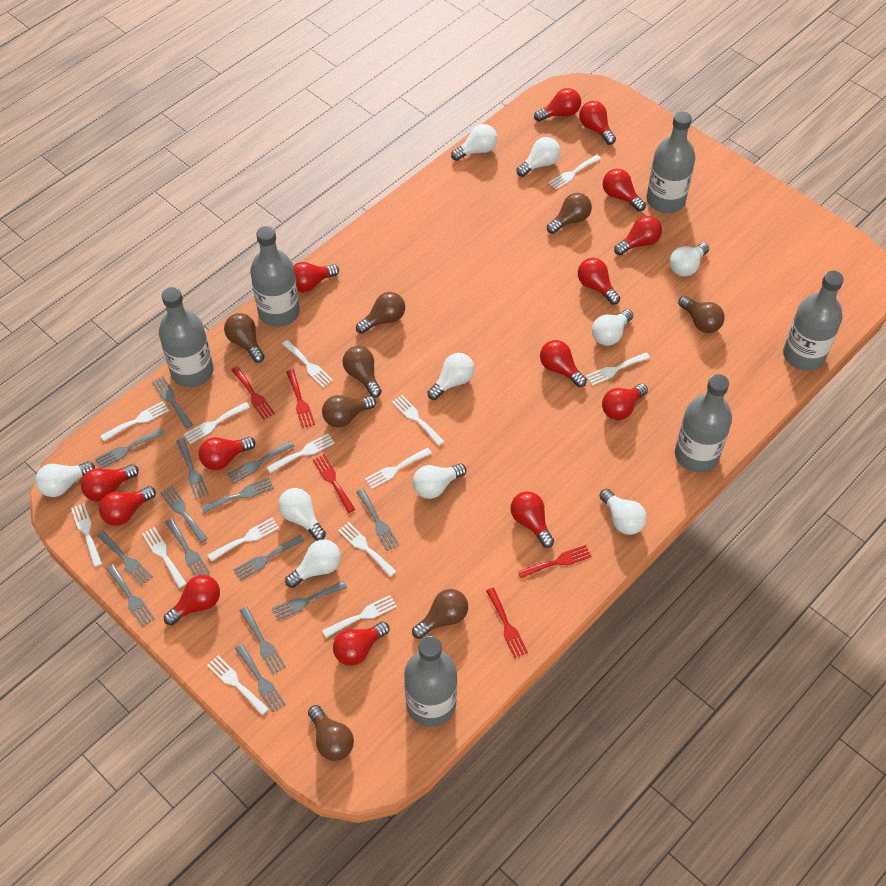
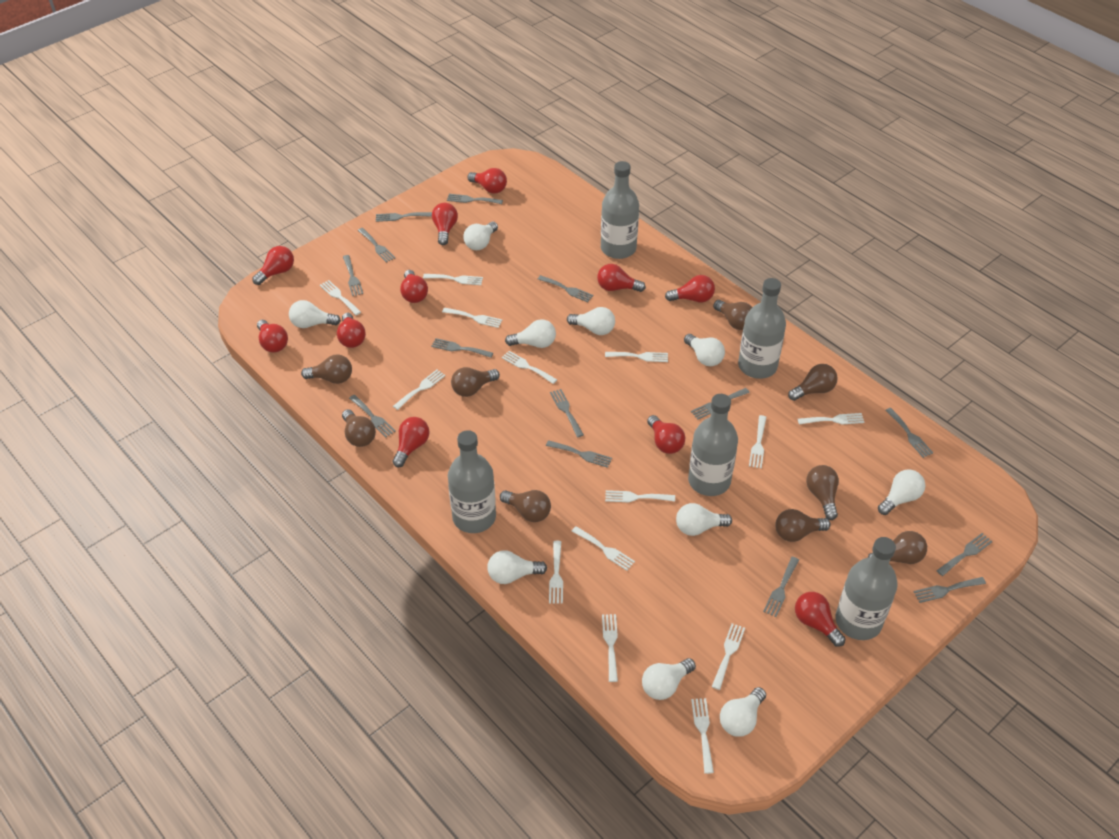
brown light bulb: 8 -> 9
grey bottle: 6 -> 5
red fork: 5 -> 0
red light bulb: 14 -> 11

